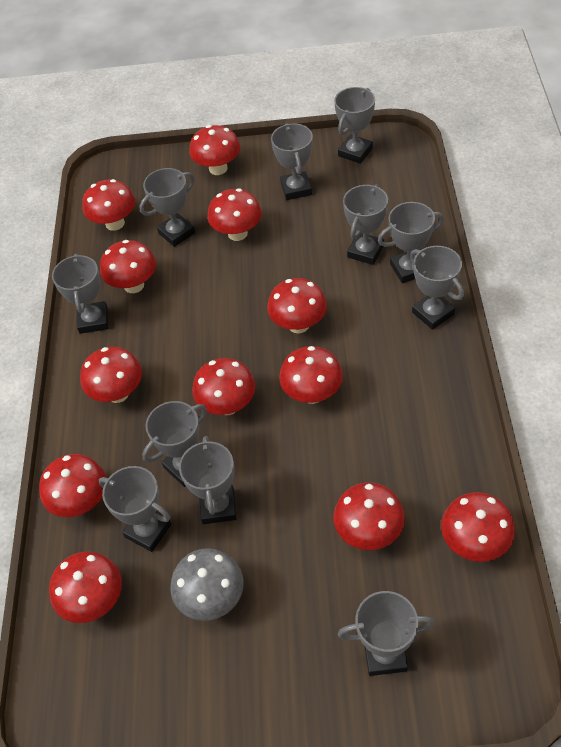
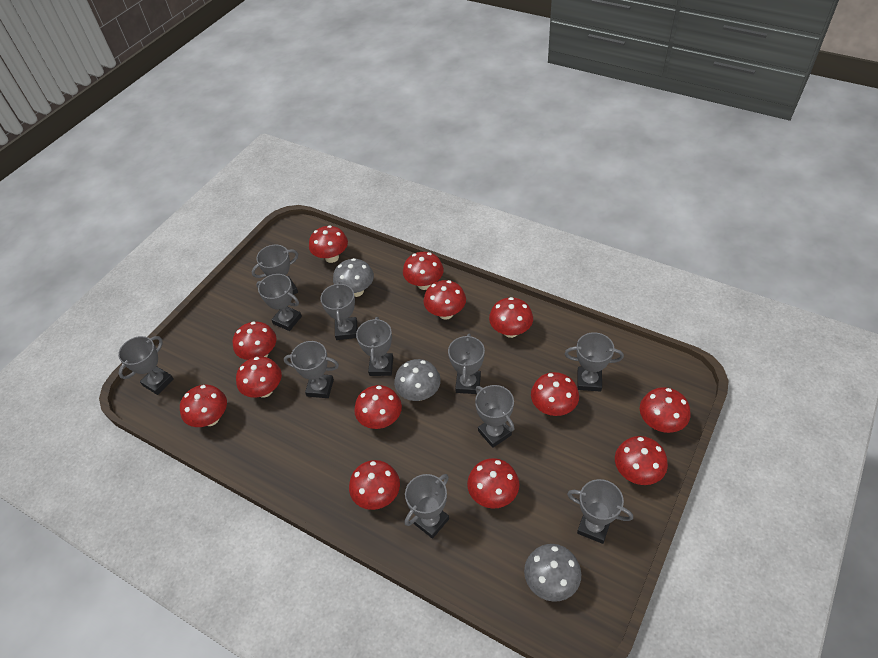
grey mushroom: 1 -> 3
red mushroom: 12 -> 13

